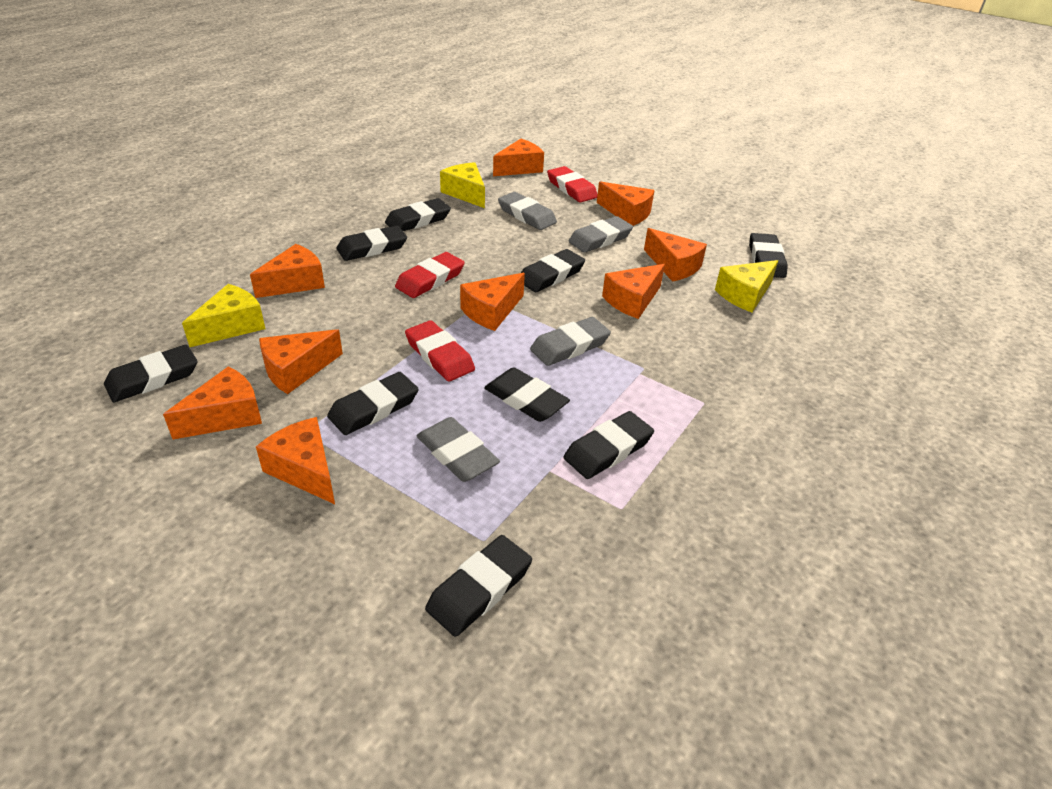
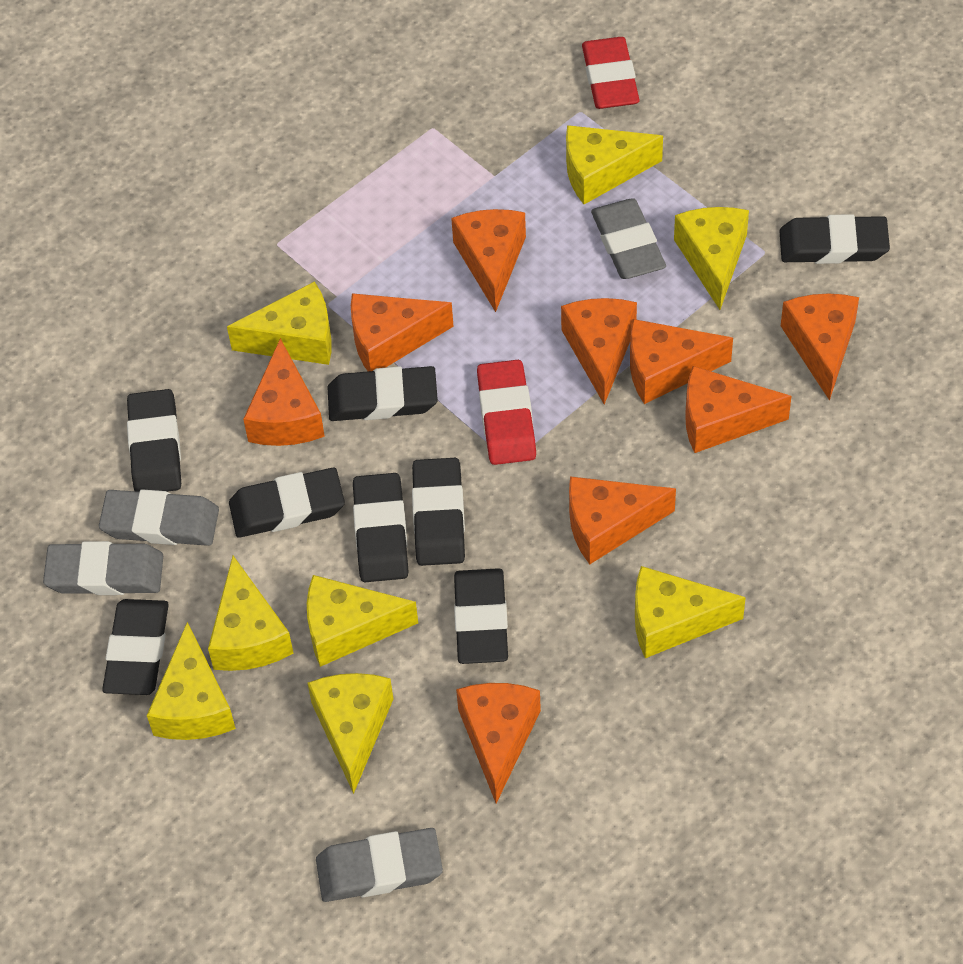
black eraser: 9 -> 8
red eraser: 3 -> 2
yellow cheese: 3 -> 8

